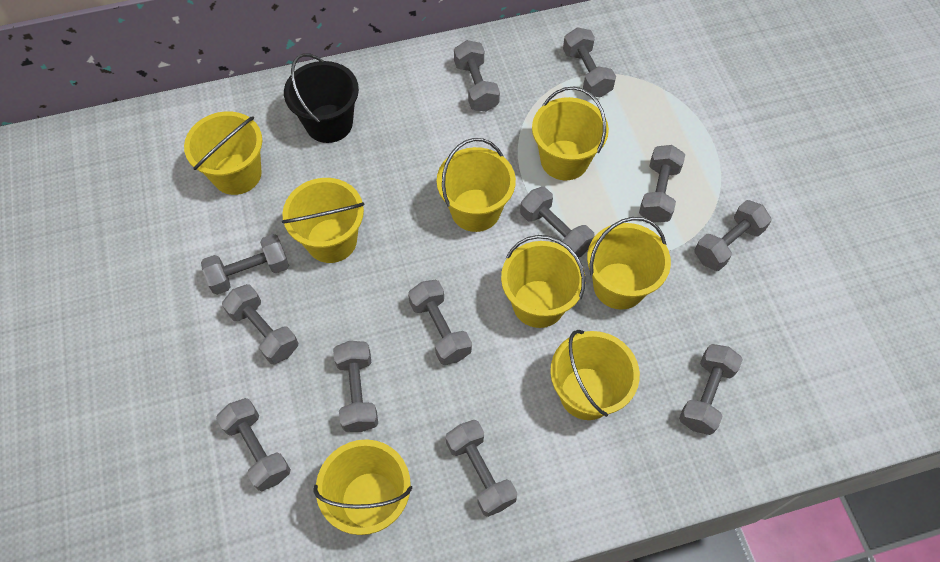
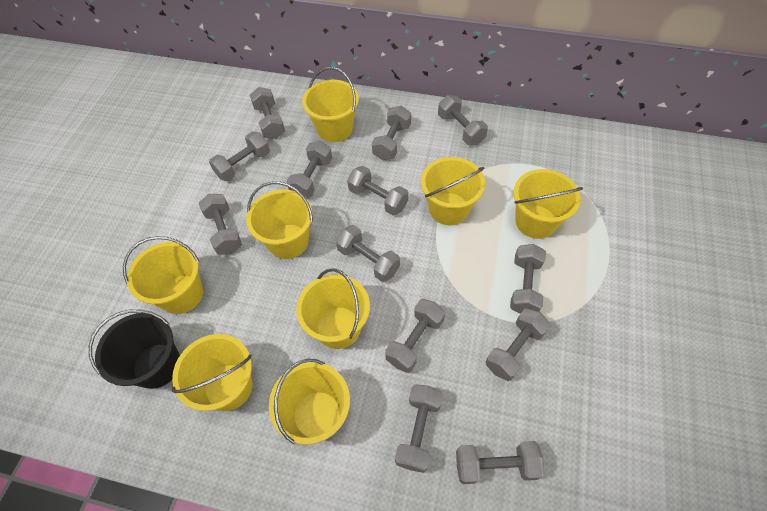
grey dumbbell: 12 -> 13

